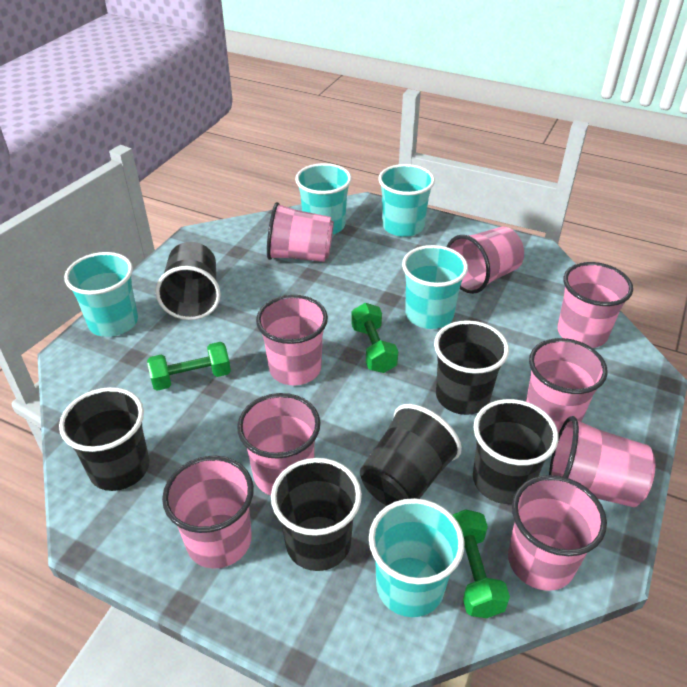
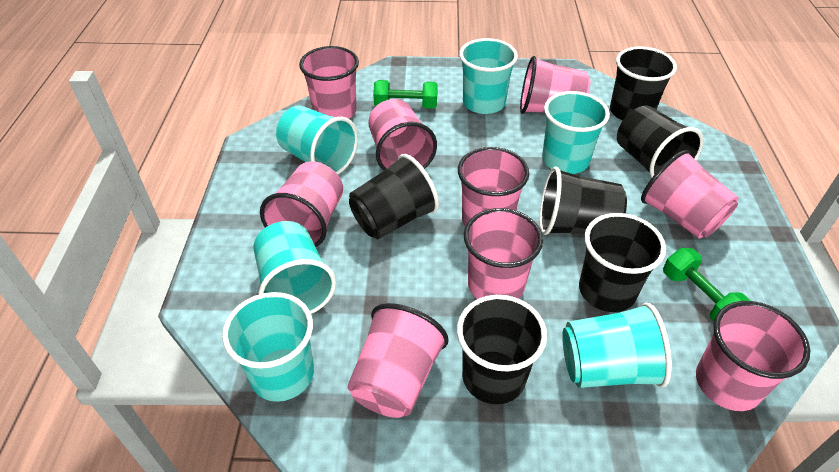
green dumbbell: 3 -> 2
turquoise cup: 5 -> 6

